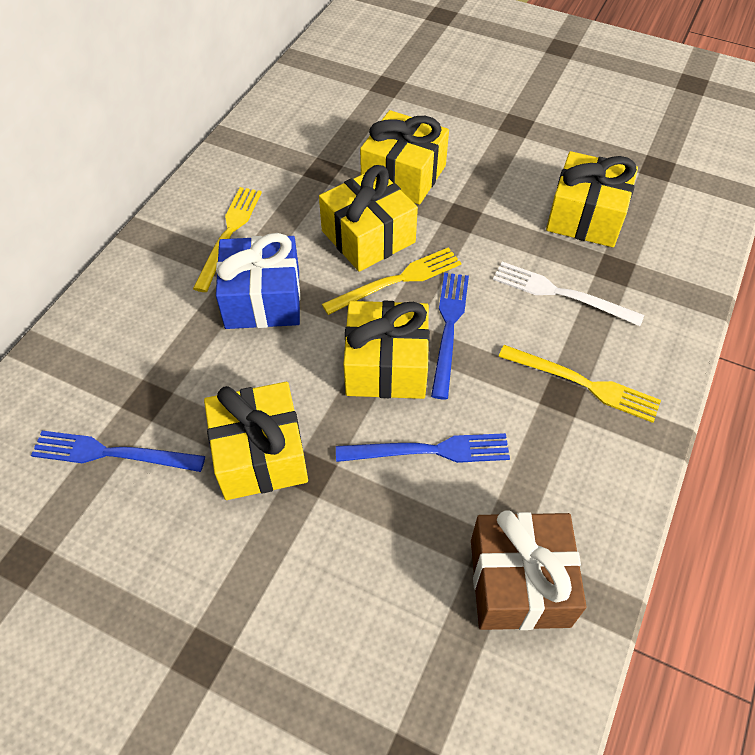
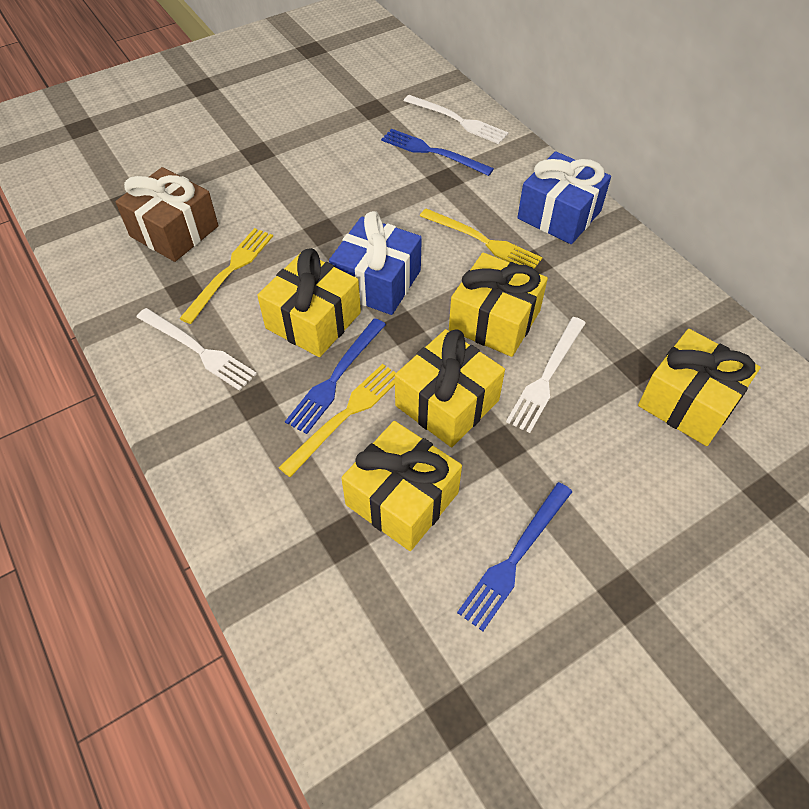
blue gift: 1 -> 2
white fork: 1 -> 3

